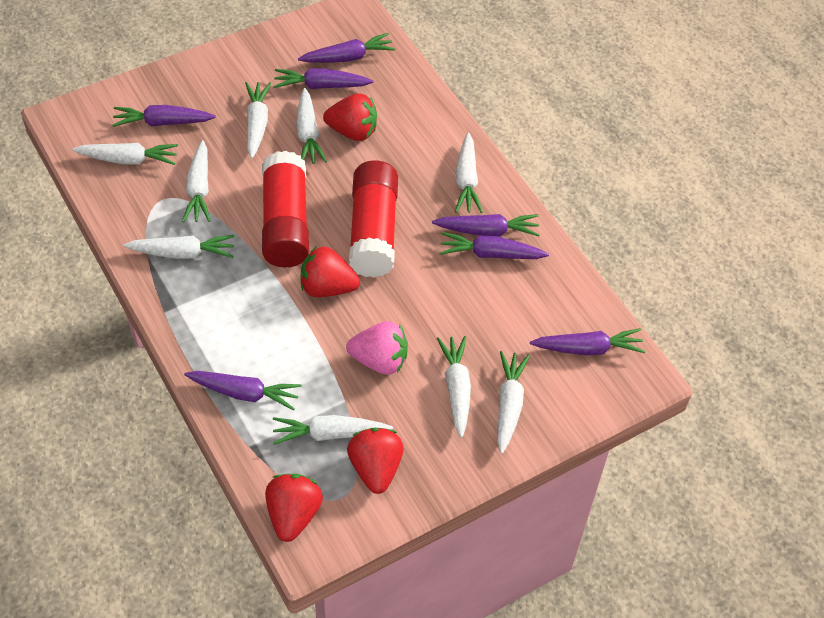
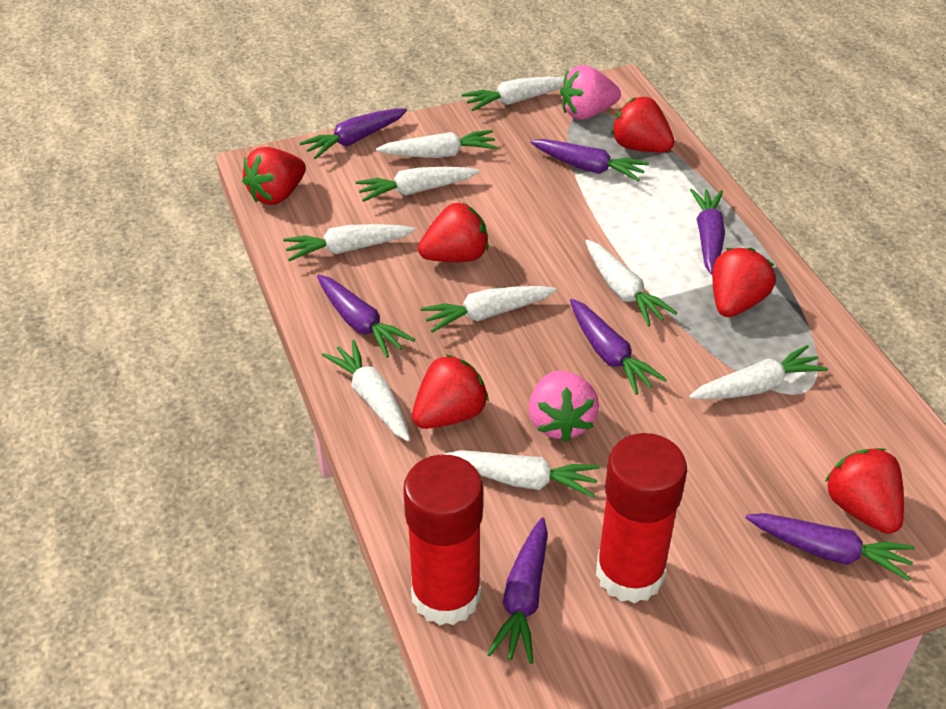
pink strawberry: 1 -> 2
red strawberry: 4 -> 6

